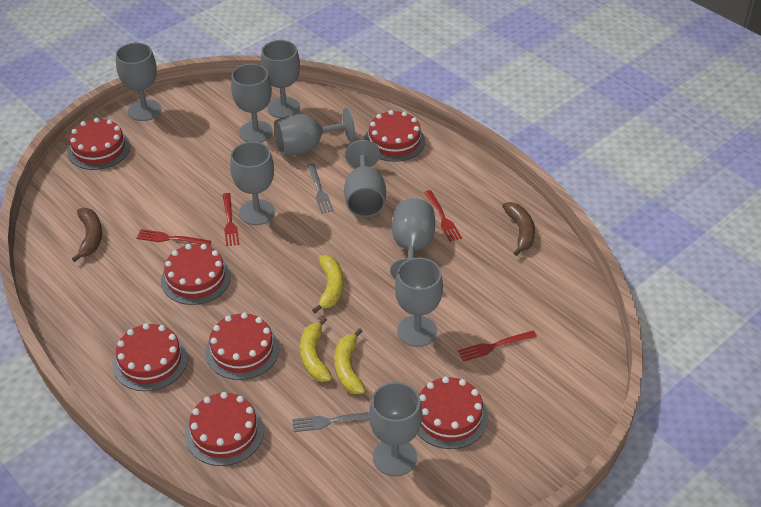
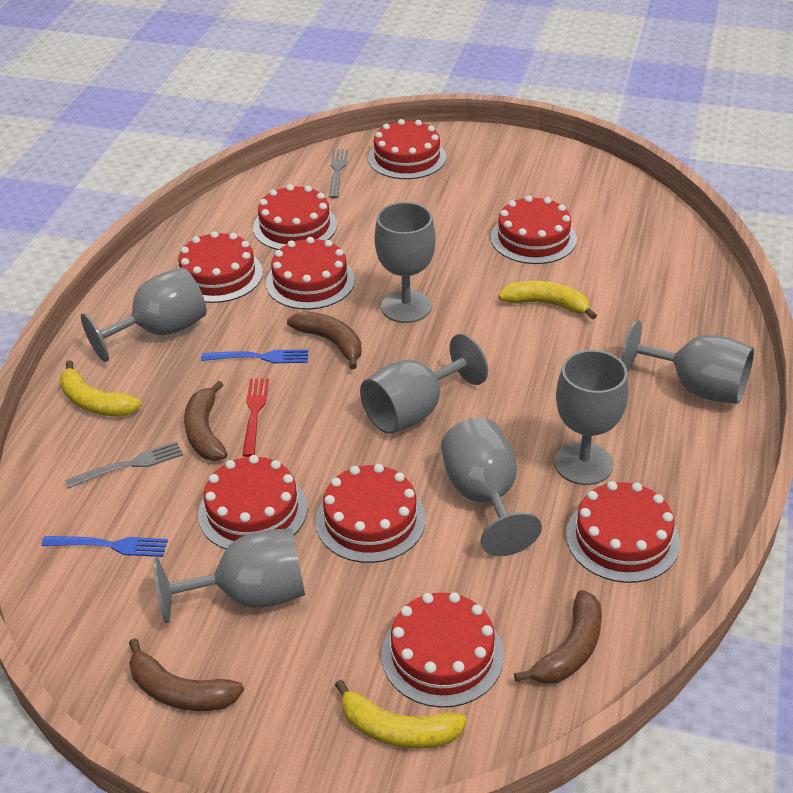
blue fork: 0 -> 2
brown banana: 2 -> 4
grey goblet: 9 -> 7
red cake: 7 -> 9
red fork: 4 -> 1

